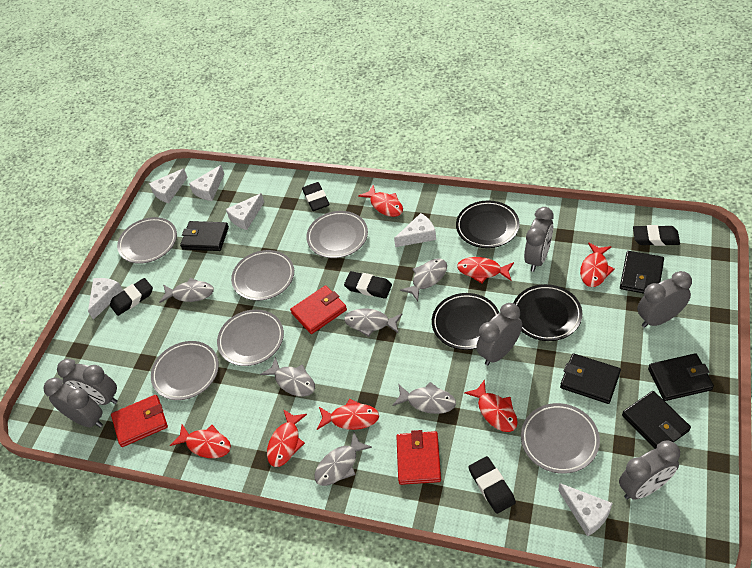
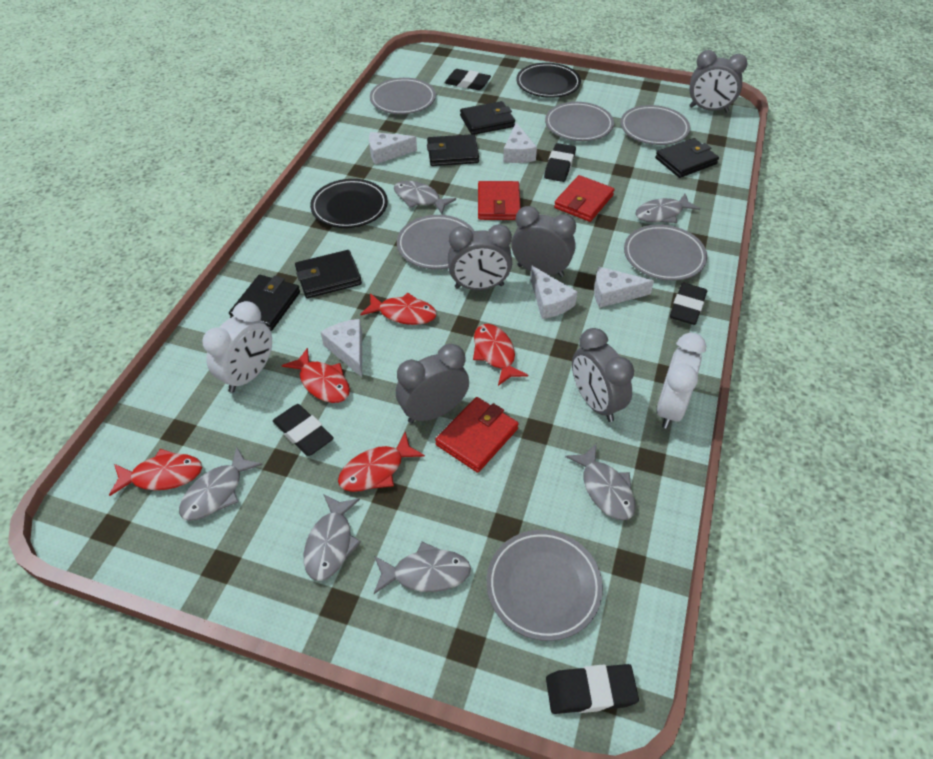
black plate: 3 -> 2
grey clock: 6 -> 5
red fish: 7 -> 5
white cheese: 6 -> 5
white clock: 0 -> 2

